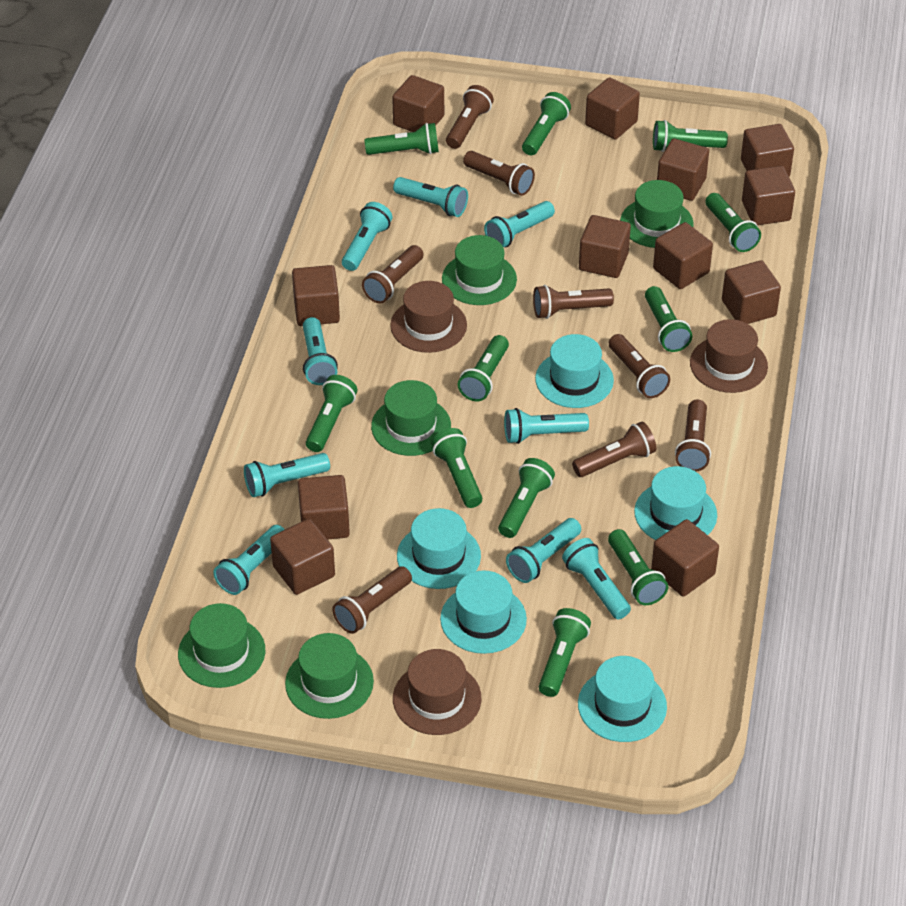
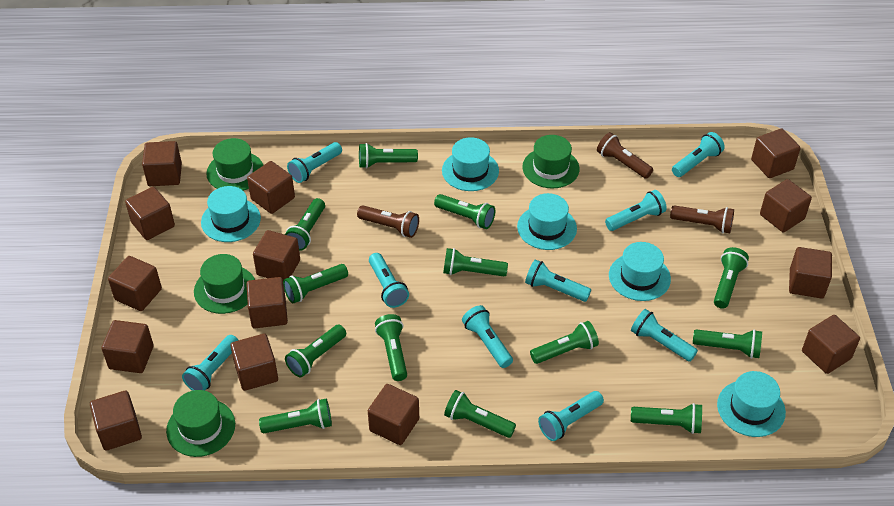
brown cube: 12 -> 14
brown flashlight: 8 -> 3
brown hat: 3 -> 0
green flashlight: 11 -> 13
green hat: 5 -> 4

